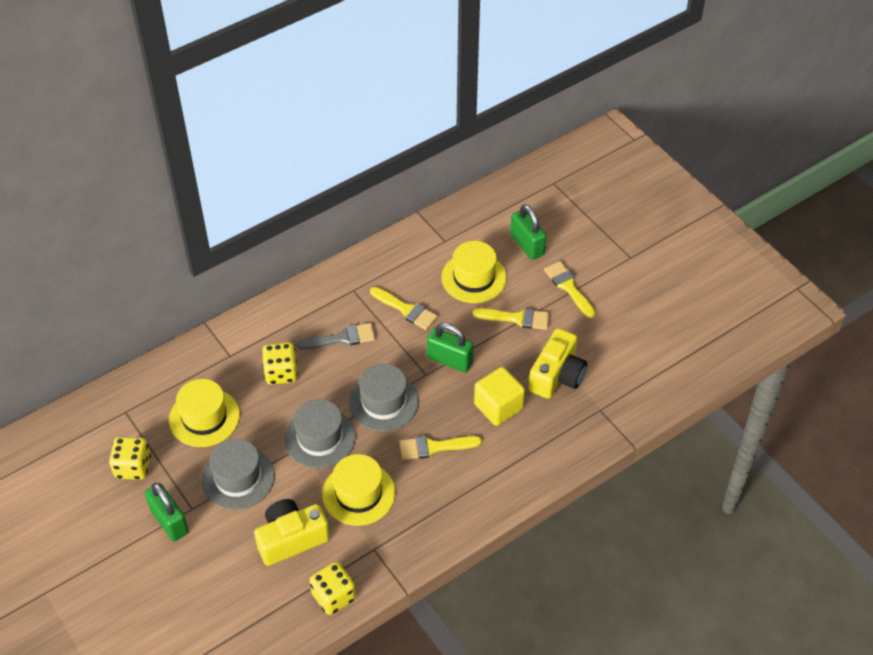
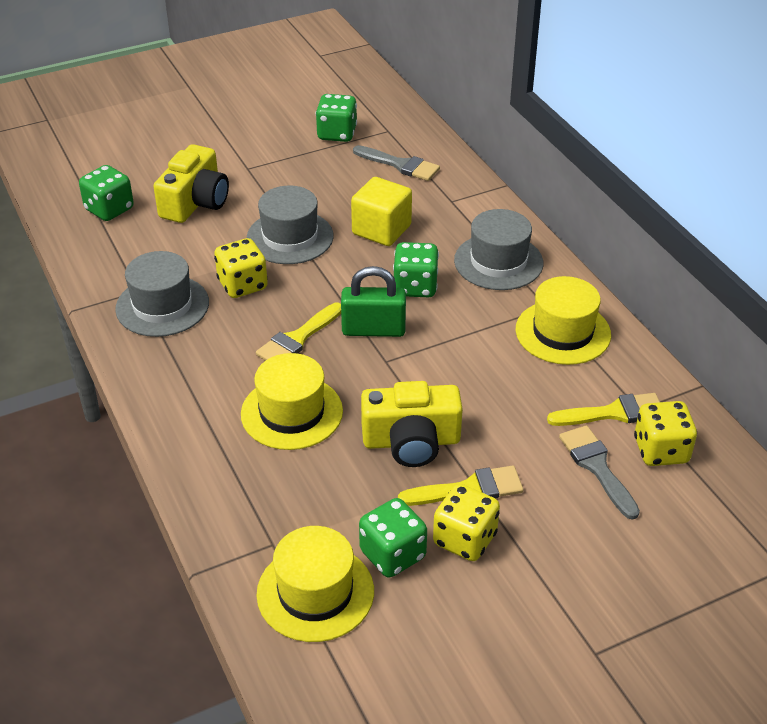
green dice: 0 -> 4
green padlock: 3 -> 1
grey brush: 1 -> 2
yellow brush: 4 -> 3

